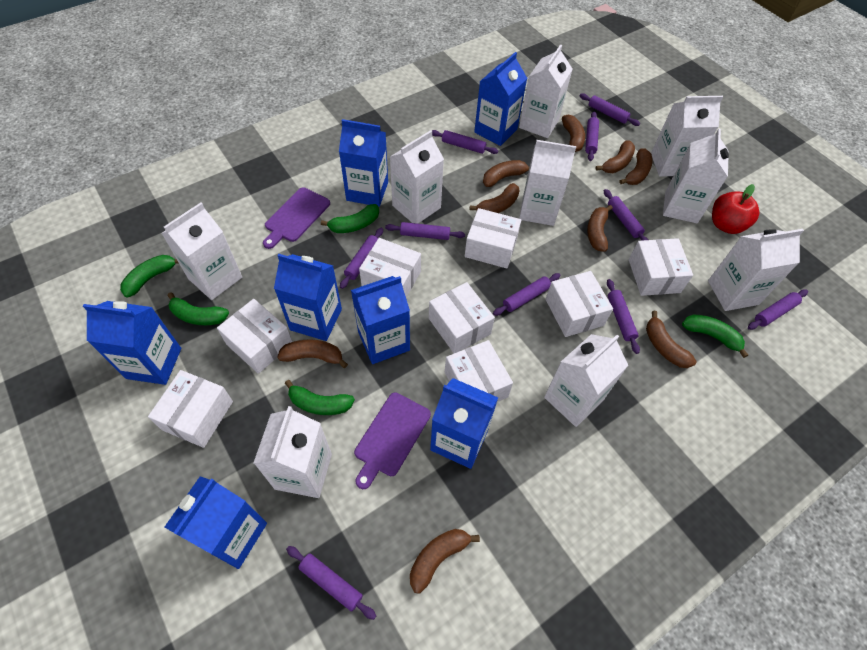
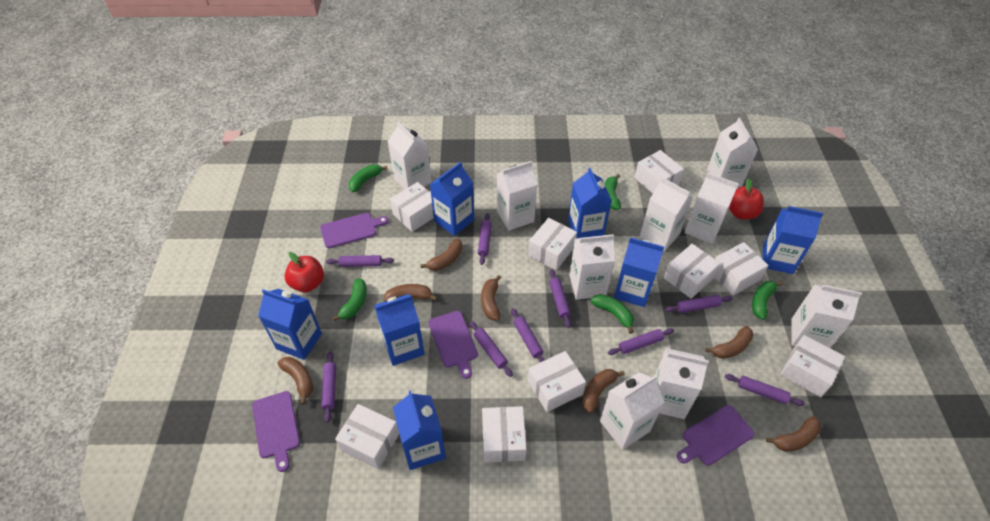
brown banana: 9 -> 7
purple cutting board: 2 -> 4
purple rolling pin: 10 -> 9
red apple: 1 -> 2
white box: 8 -> 9

